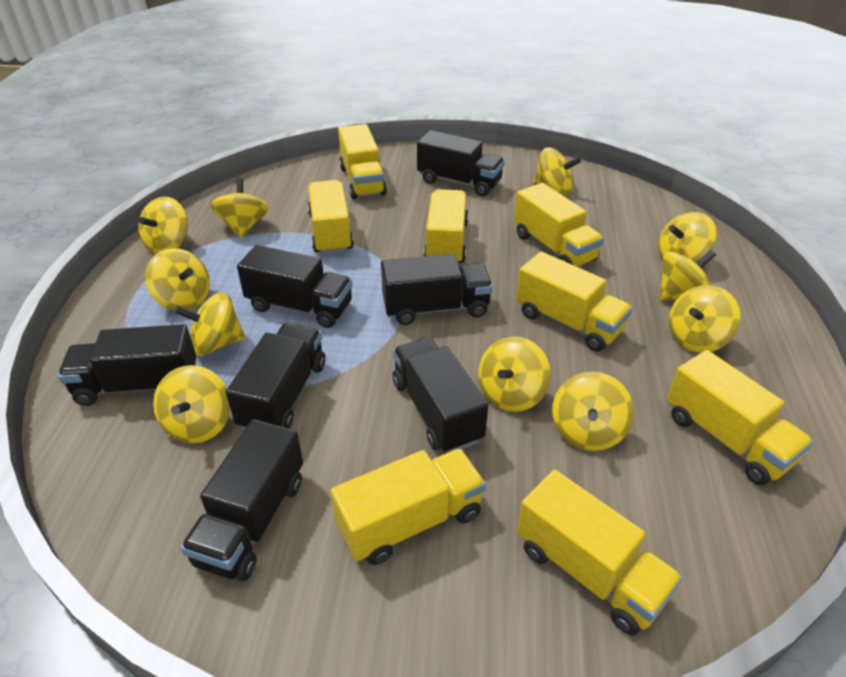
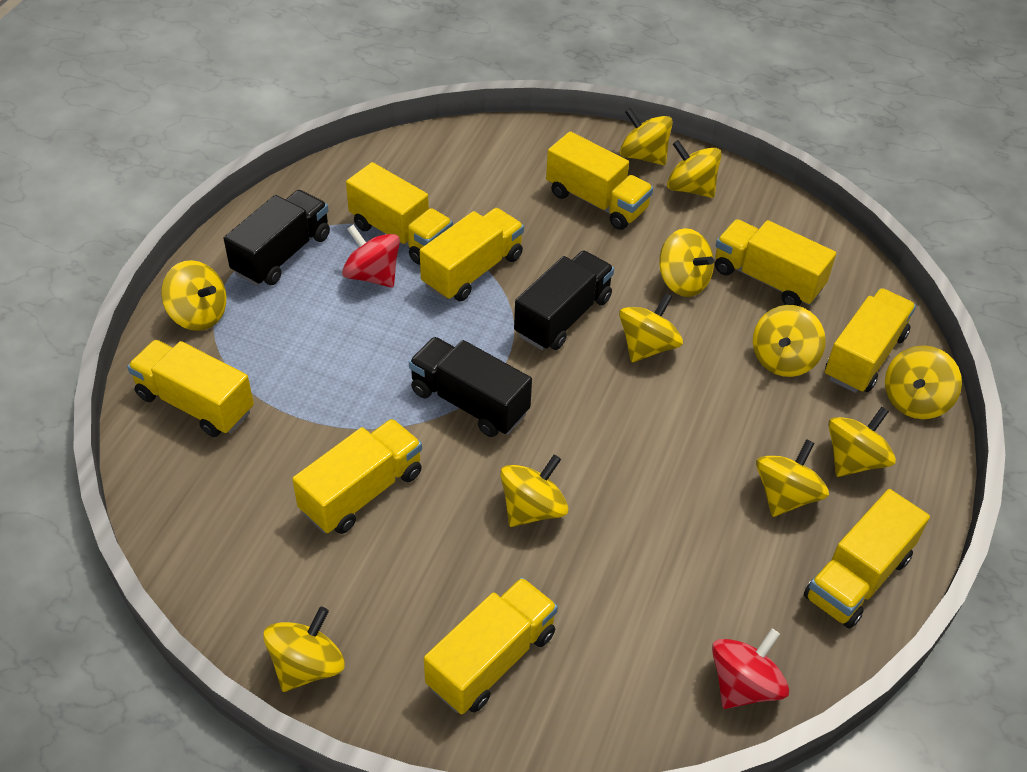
black truck: 7 -> 3
red spinning top: 0 -> 2
yellow truck: 8 -> 9

